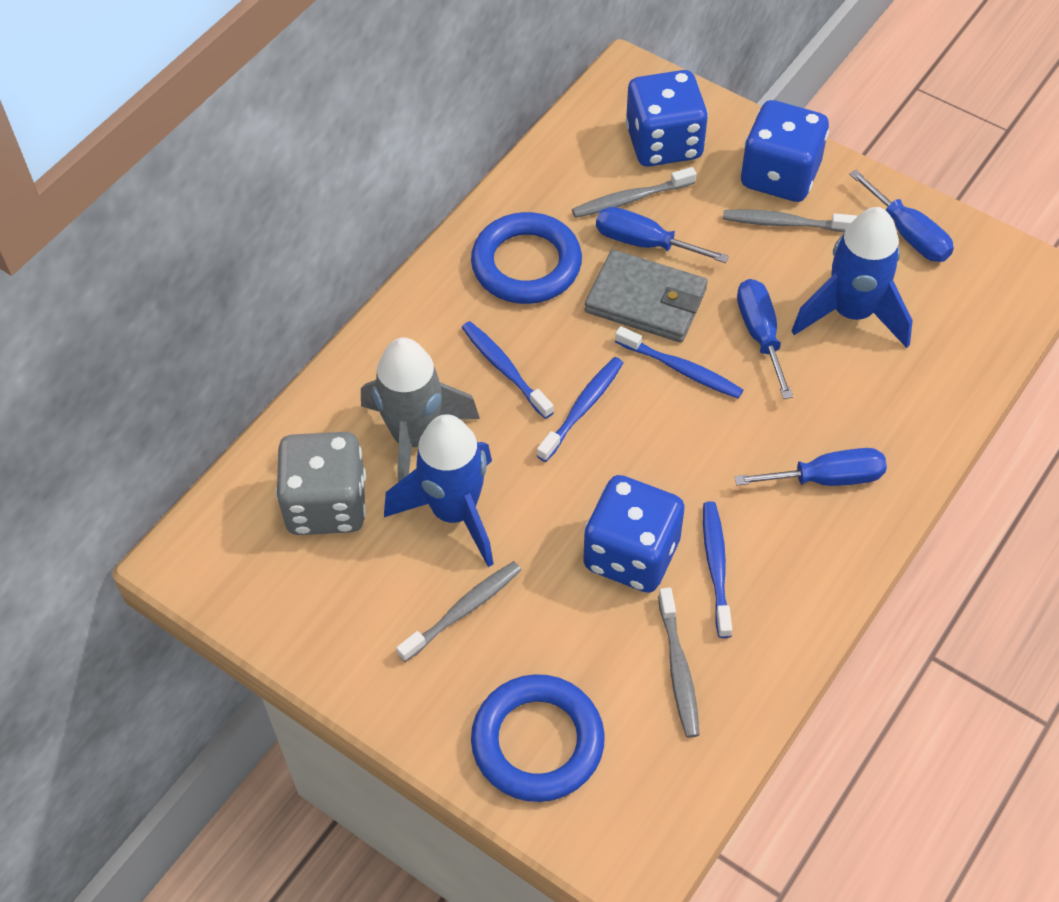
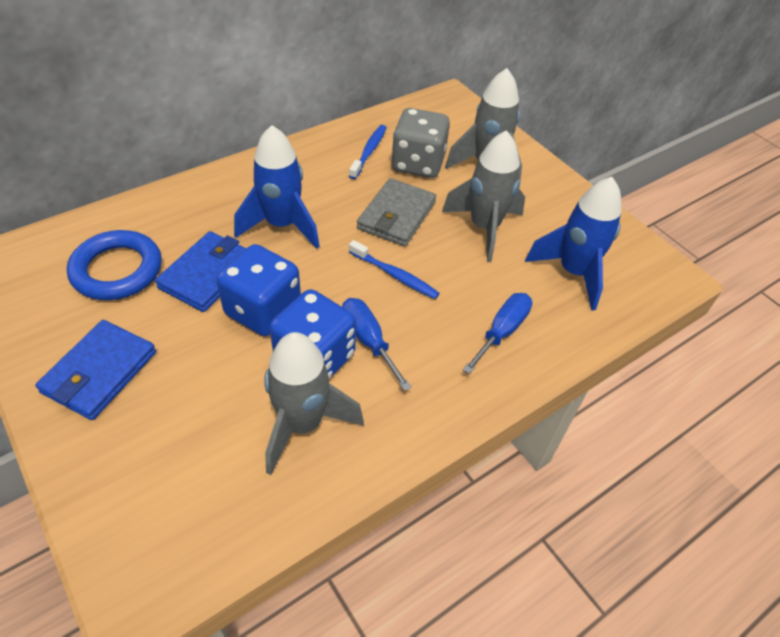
blue dice: 3 -> 2
blue ring: 2 -> 1
blue screwdriver: 4 -> 2
blue toothbrush: 4 -> 2
blue wallet: 0 -> 2
grey rocket: 1 -> 3
grey toothbrush: 4 -> 0

